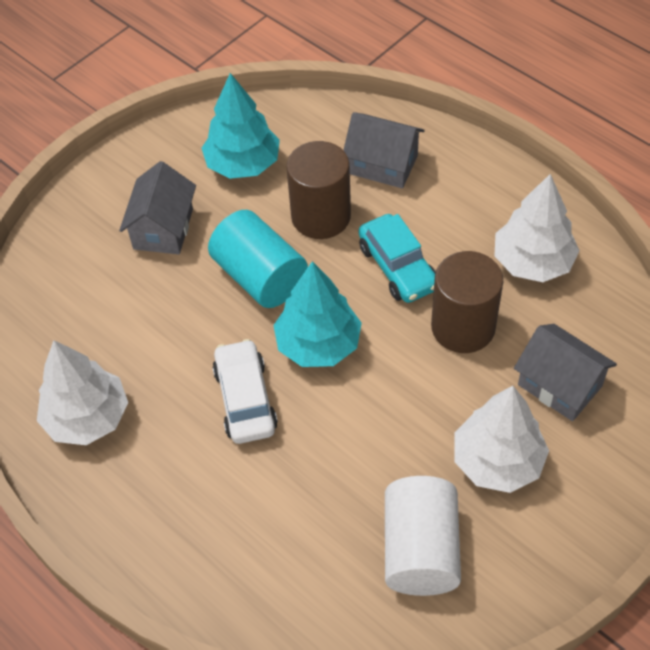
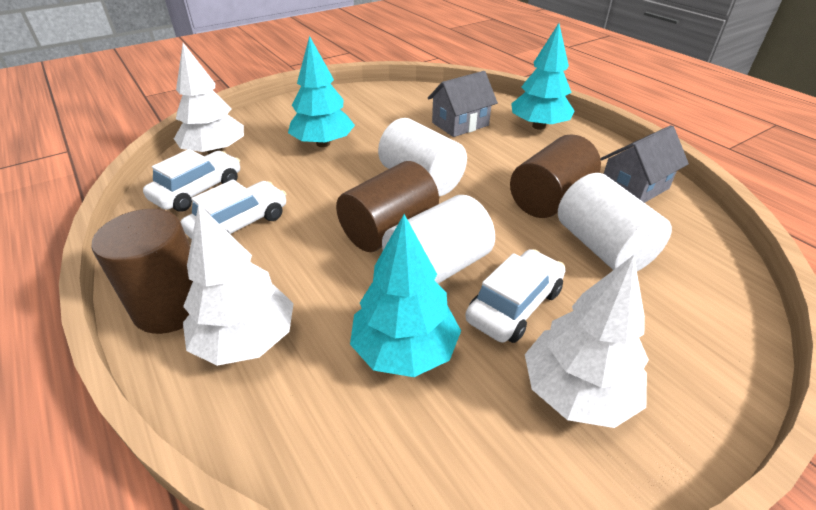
brown cylinder: 2 -> 3
grey house: 3 -> 2
turquoise car: 1 -> 0
turquoise cylinder: 1 -> 0
turquoise tree: 2 -> 3
white car: 1 -> 3
white cylinder: 1 -> 3

